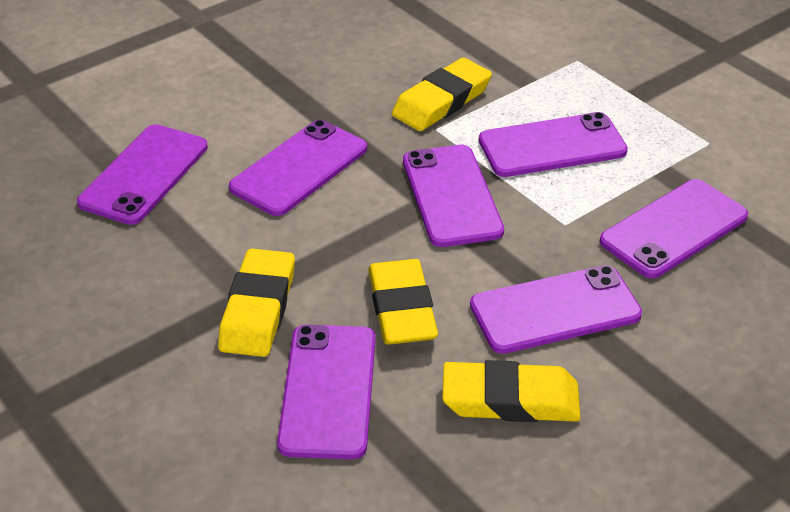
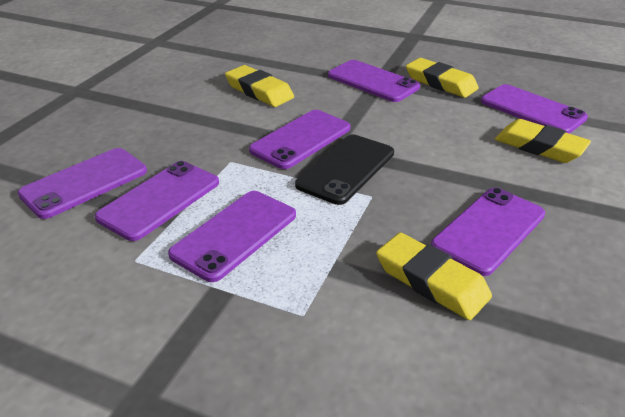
black phone: 0 -> 1

